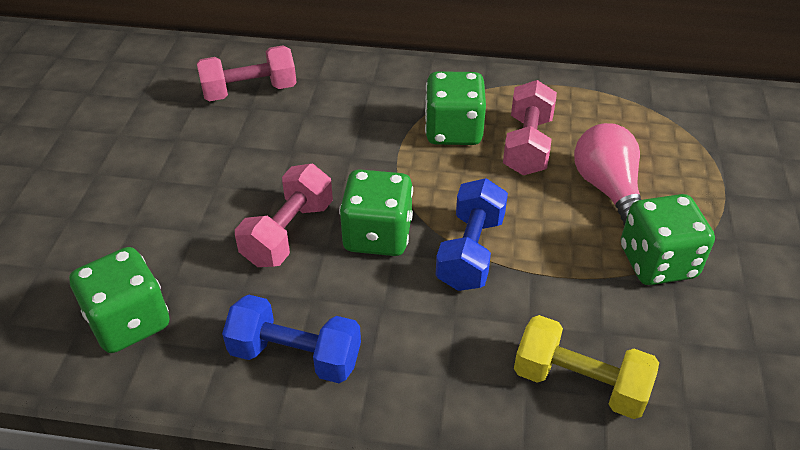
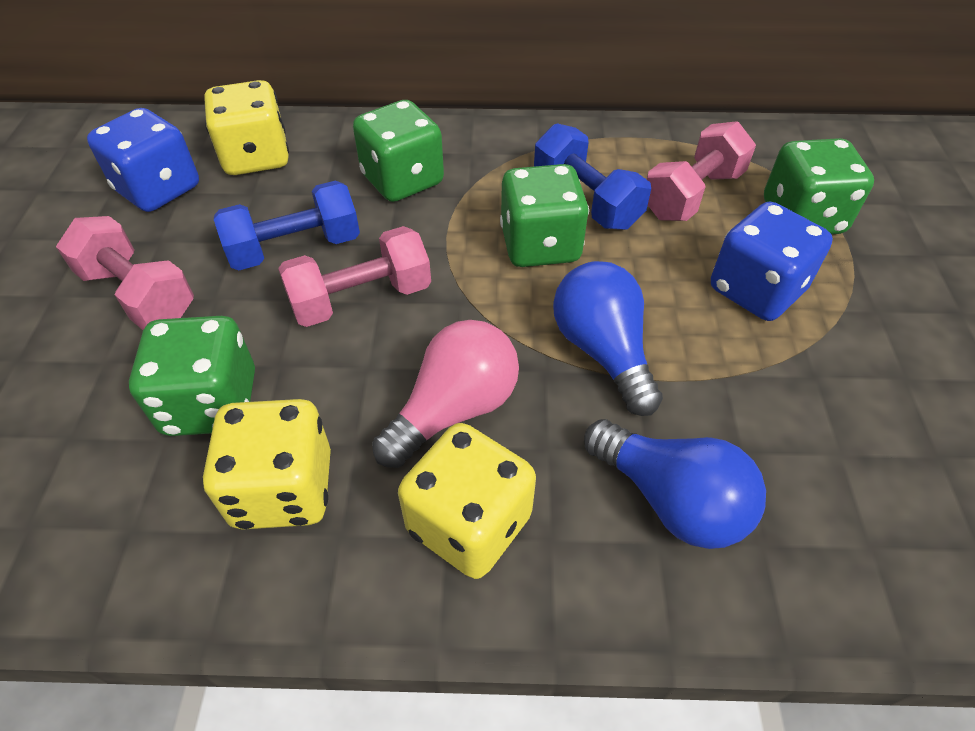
blue dice: 0 -> 2
blue light bulb: 0 -> 2
yellow dice: 0 -> 3
yellow dumbbell: 1 -> 0

